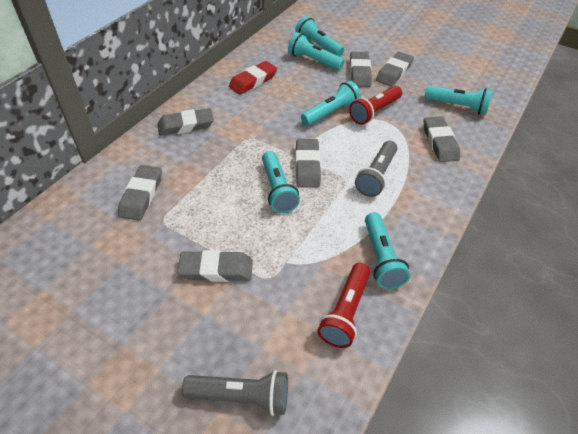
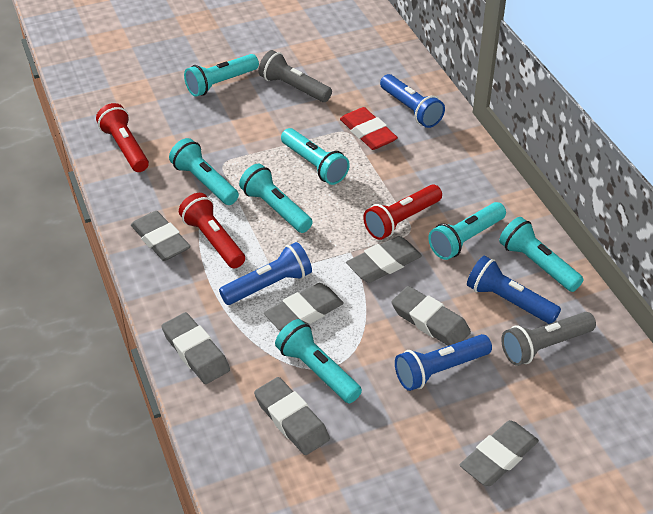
blue flashlight: 0 -> 4
red flashlight: 2 -> 3
turquoise flashlight: 6 -> 7

